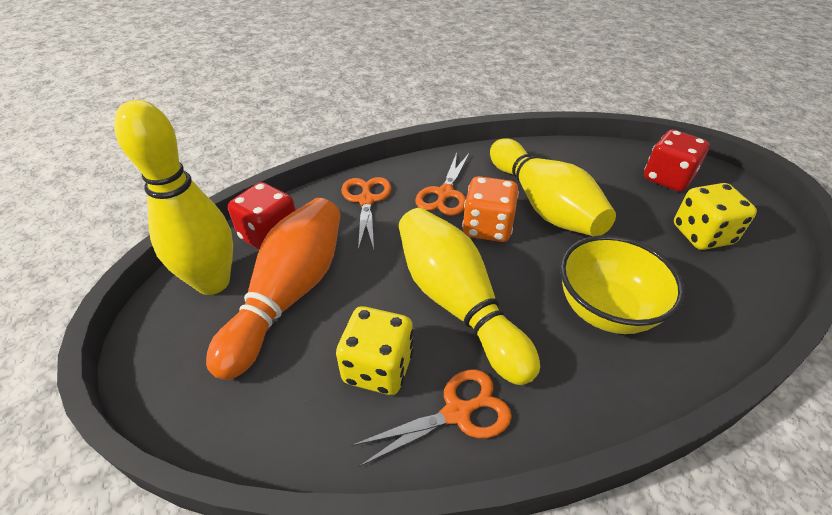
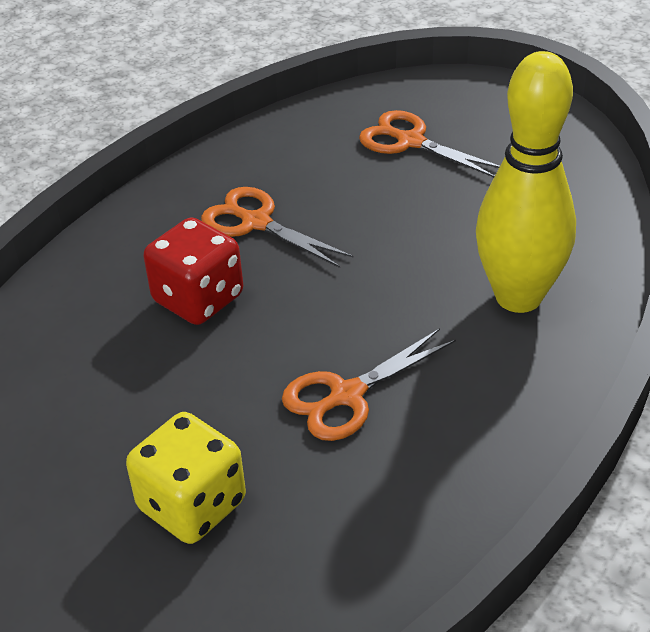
orange bowling pin: 1 -> 0
orange dice: 1 -> 0
red dice: 2 -> 1
yellow bowl: 1 -> 0
yellow bowling pin: 3 -> 1
yellow dice: 2 -> 1

